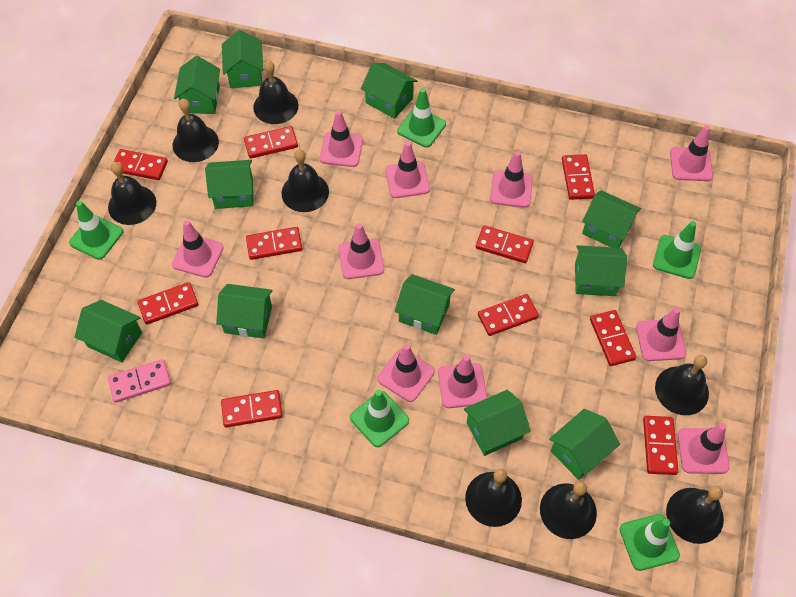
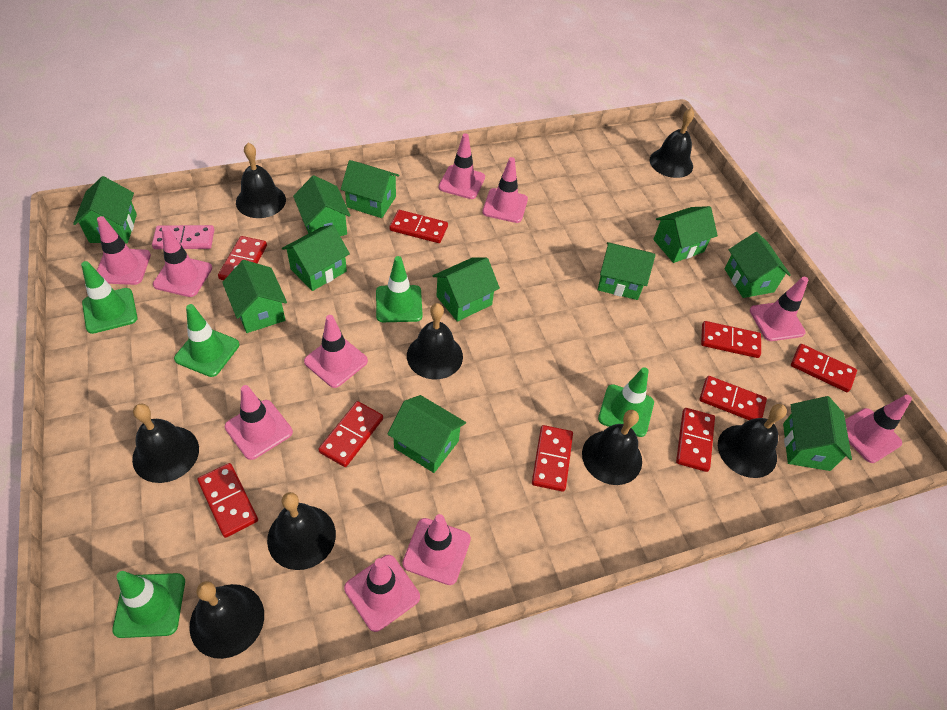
red domino: 10 -> 9

